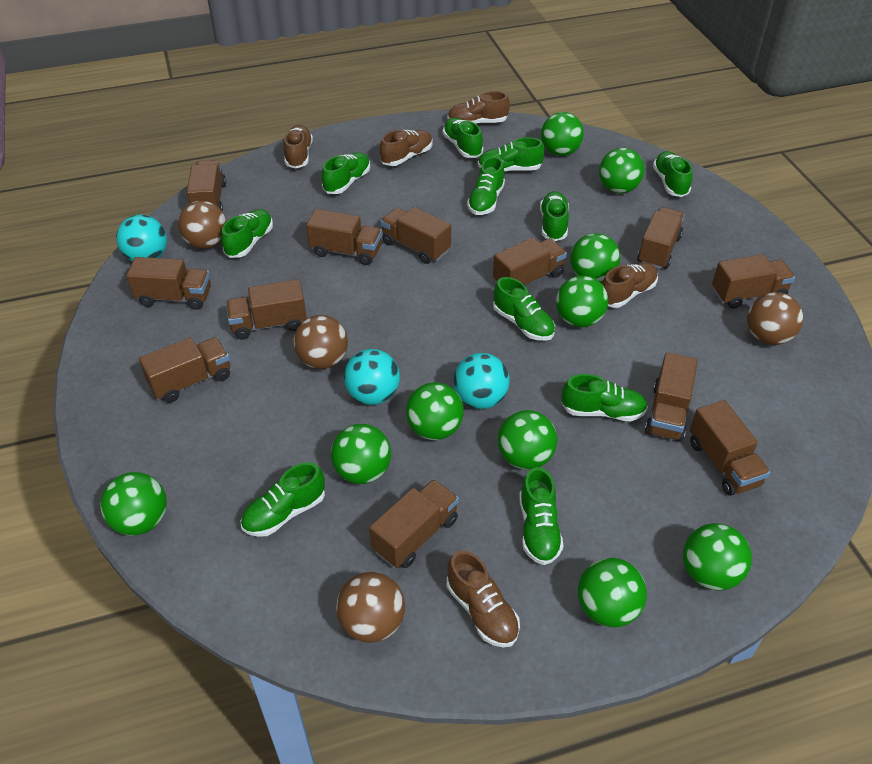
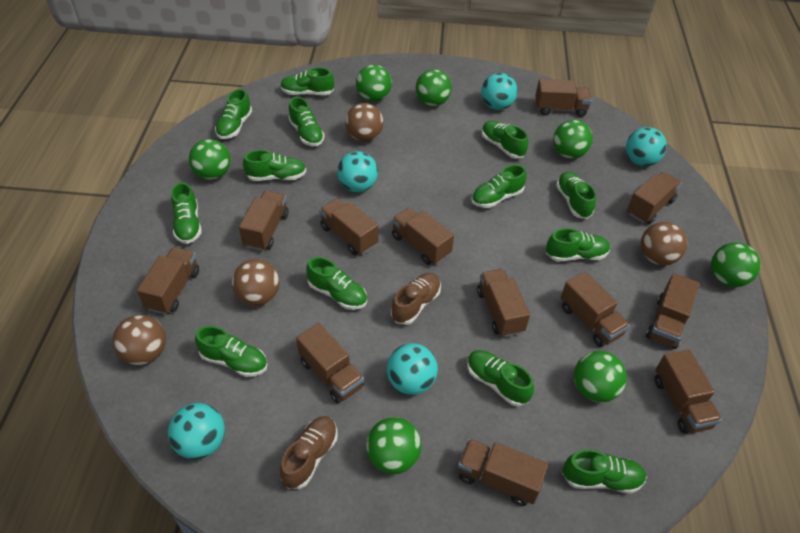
brown shoe: 5 -> 2
green ball: 10 -> 7
green shoe: 11 -> 13
turquoise ball: 3 -> 5

